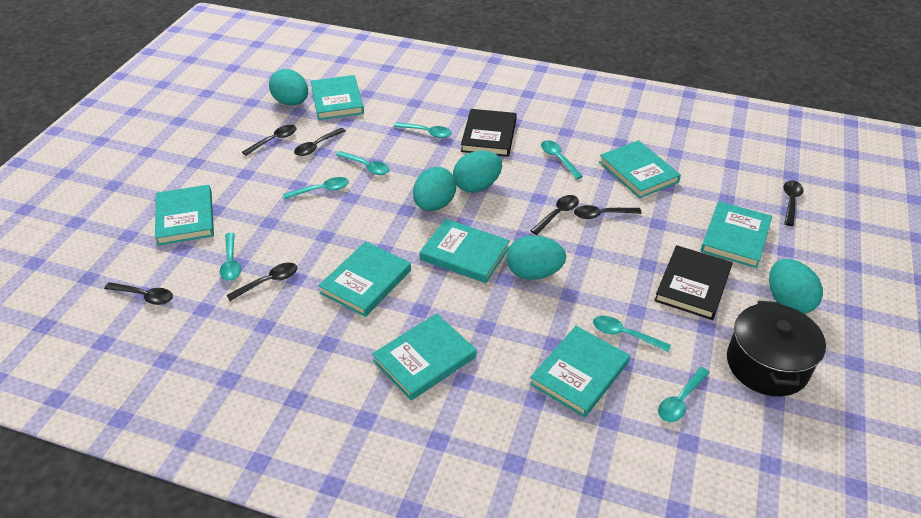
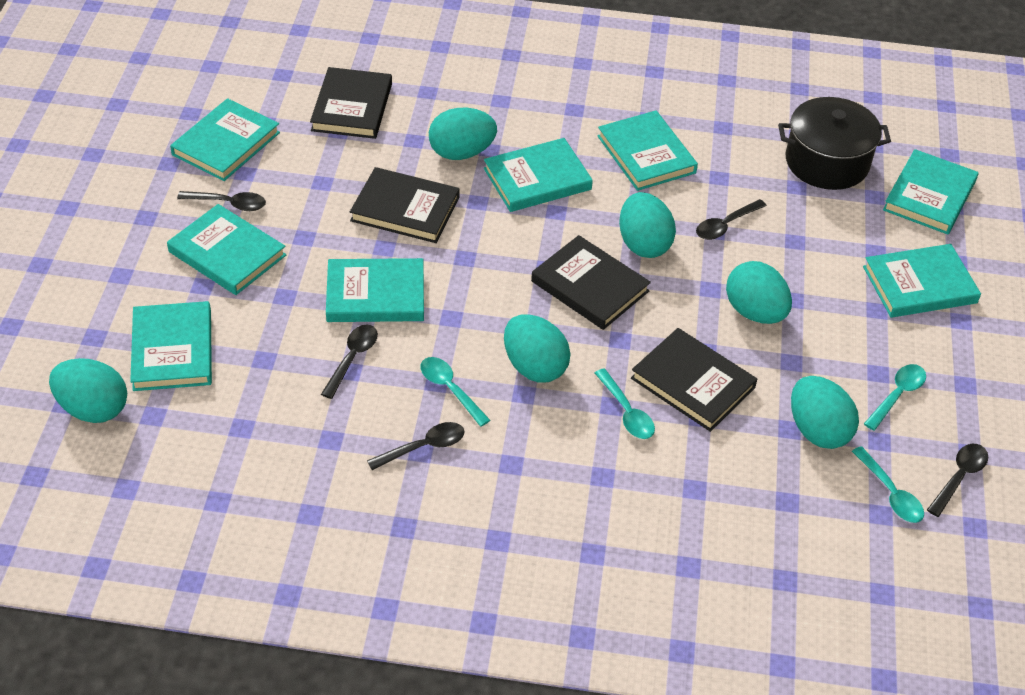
black book: 2 -> 4
black spoon: 7 -> 5
turquoise egg: 5 -> 6
turquoise spoon: 7 -> 4

